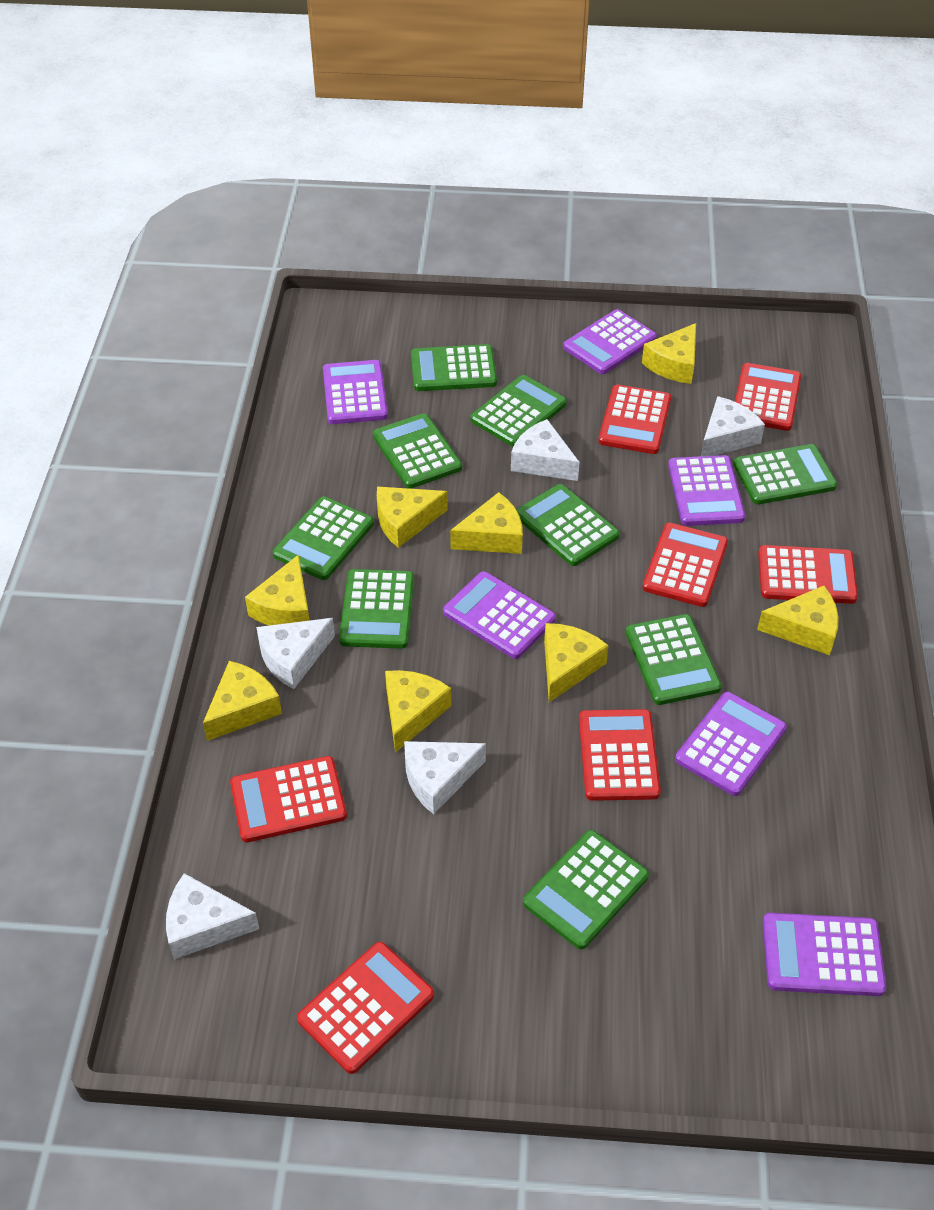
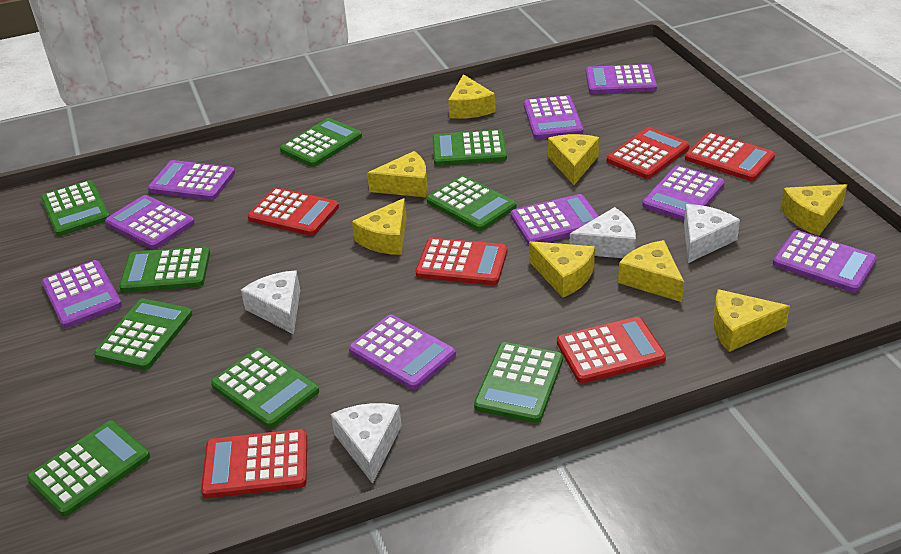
purple calculator: 6 -> 9
red calculator: 7 -> 6
white cheese: 5 -> 4

